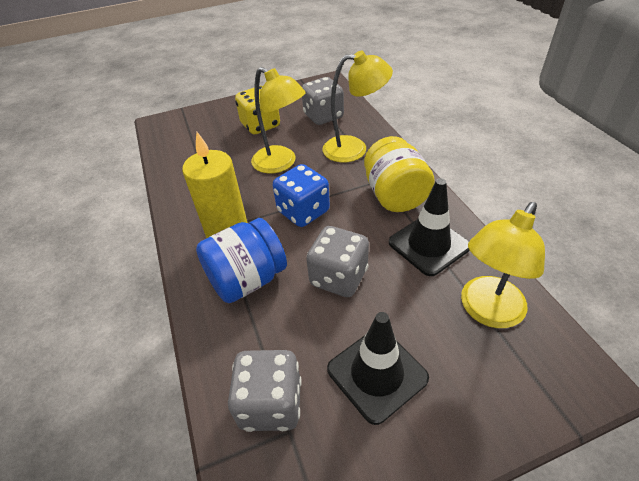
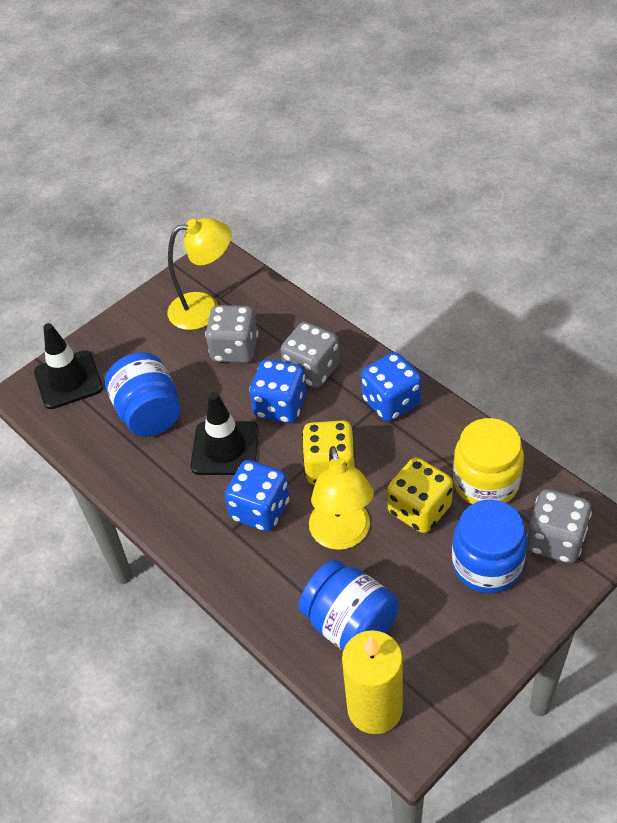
blue dice: 1 -> 3
blue jar: 1 -> 3
yellow dice: 1 -> 2
yellow lamp: 3 -> 2

